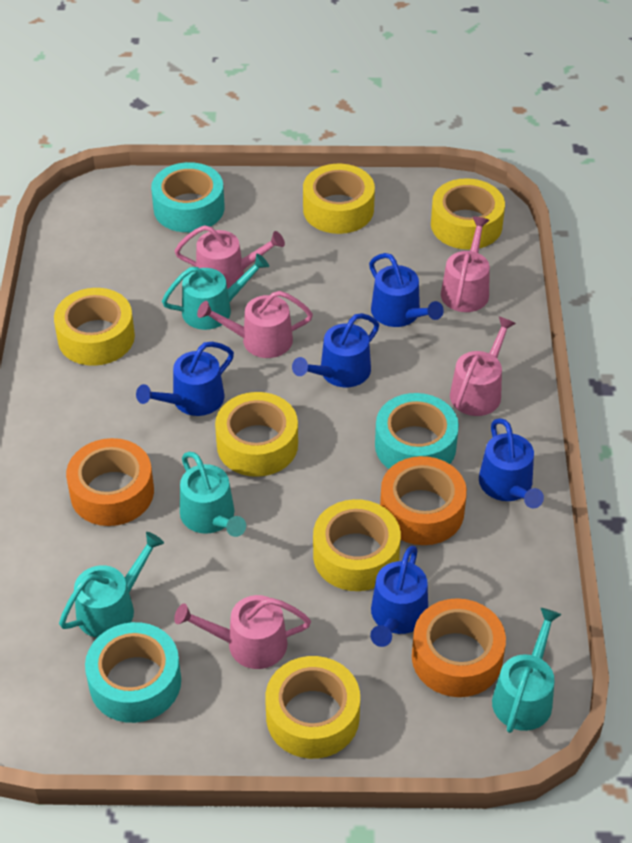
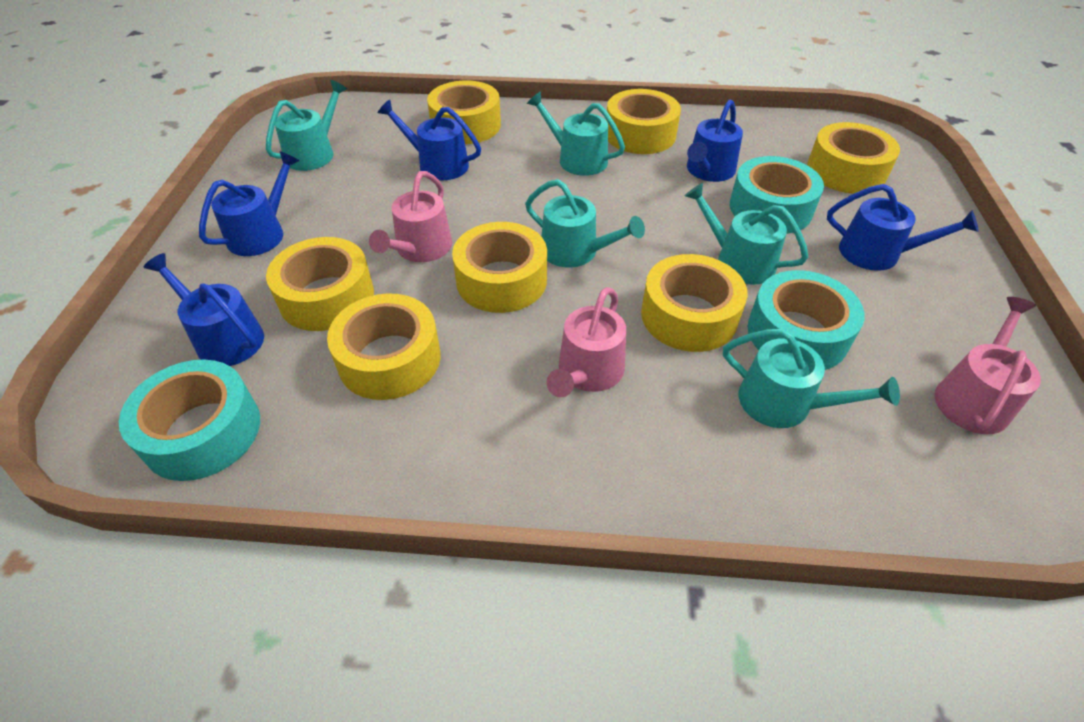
orange tape: 3 -> 0
pink watering can: 5 -> 3
turquoise watering can: 4 -> 5
yellow tape: 6 -> 7

